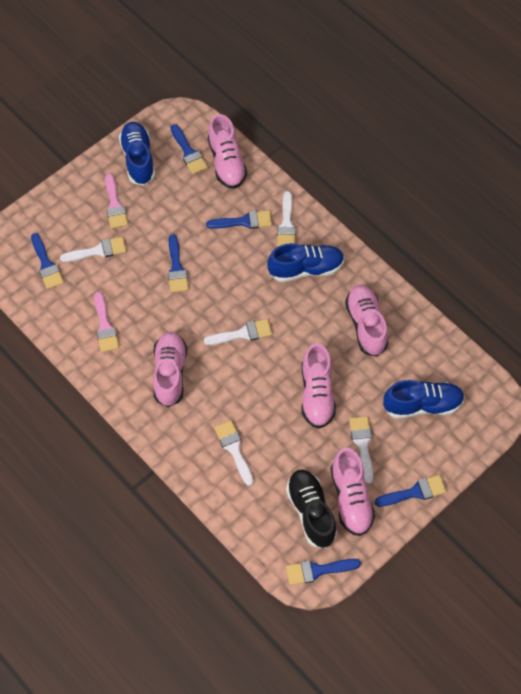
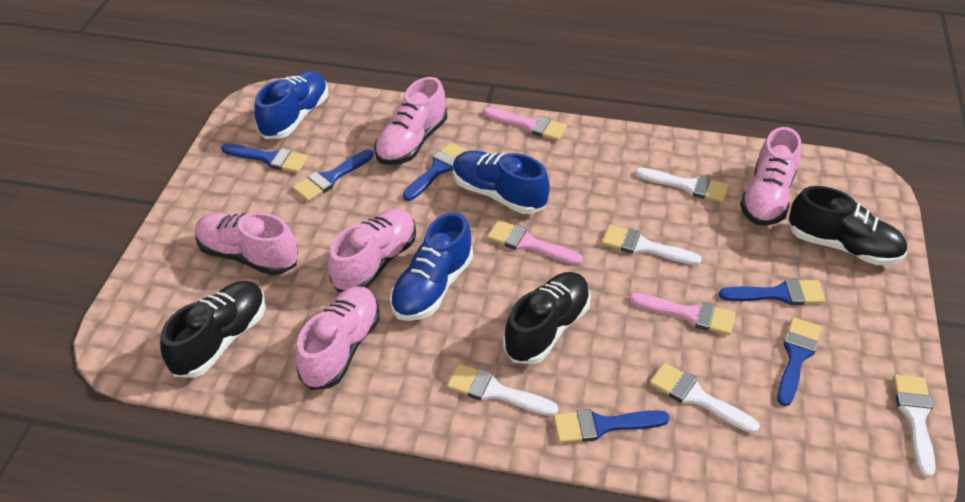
black shoe: 1 -> 3
pink brush: 2 -> 3

